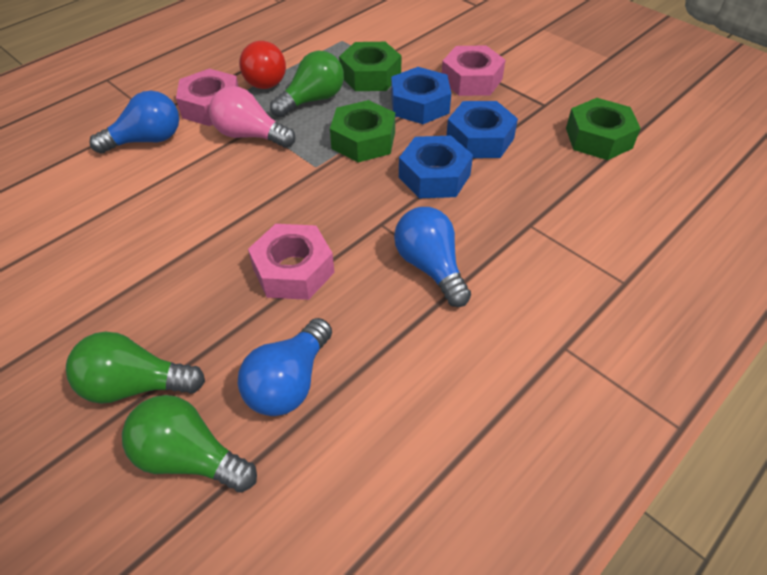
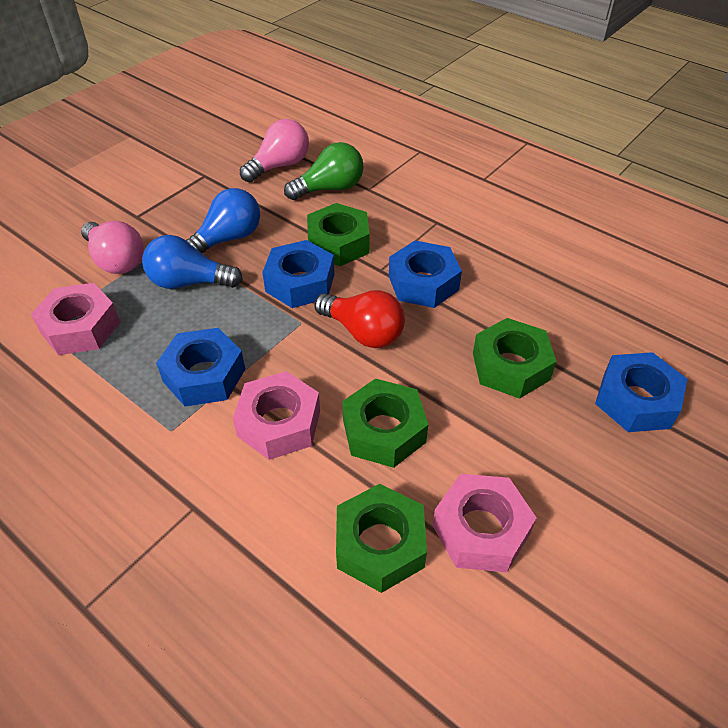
blue light bulb: 3 -> 2
blue nut: 3 -> 4
green light bulb: 3 -> 1
green nut: 3 -> 4
pink light bulb: 1 -> 2

